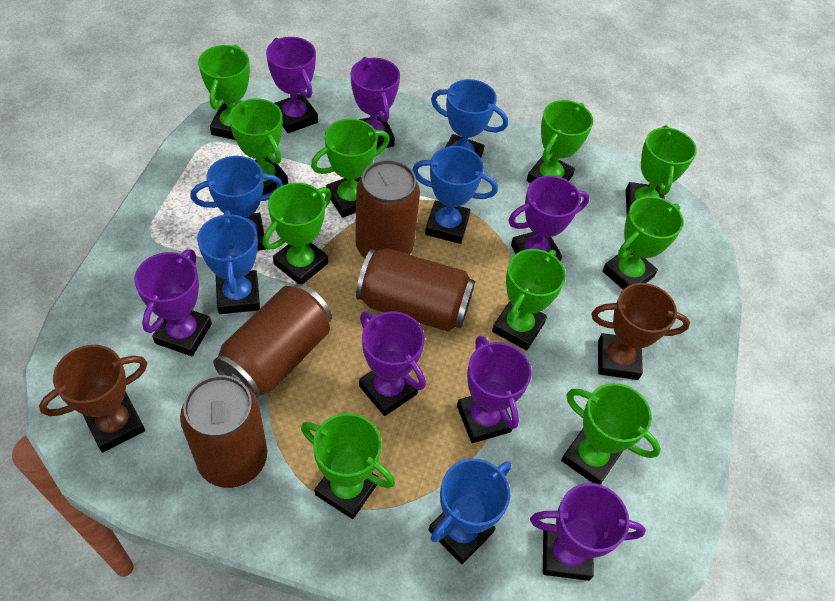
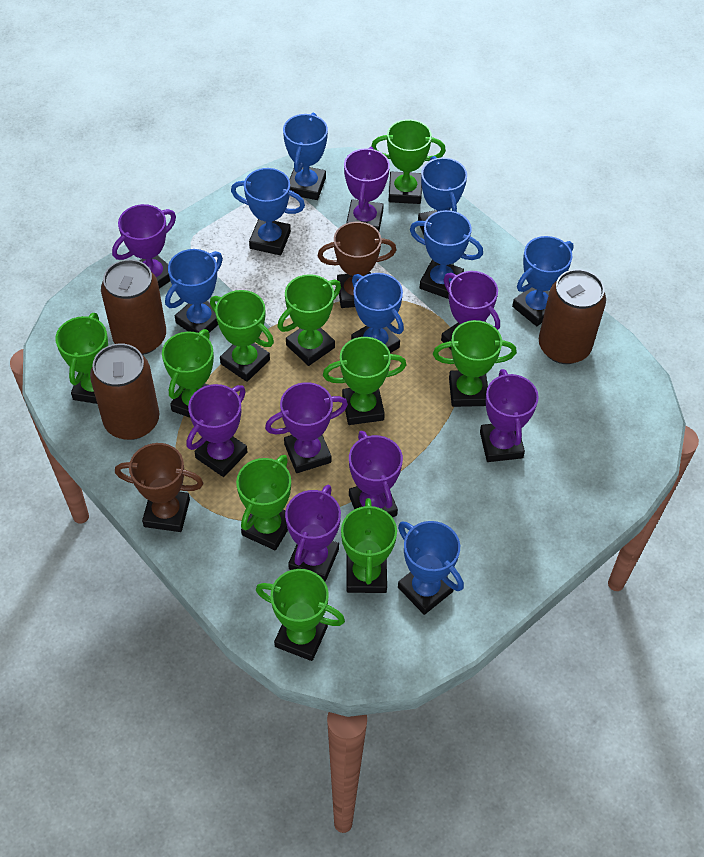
blue trophy: 5 -> 8
brown can: 4 -> 3
purple trophy: 7 -> 8

